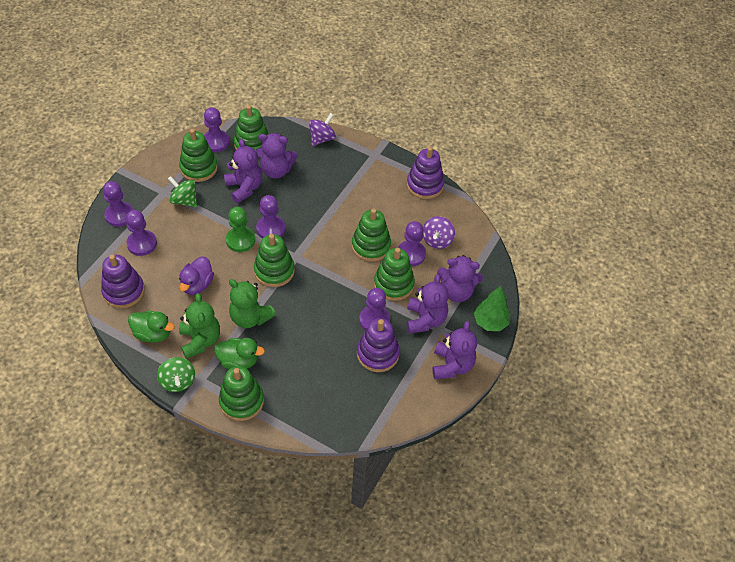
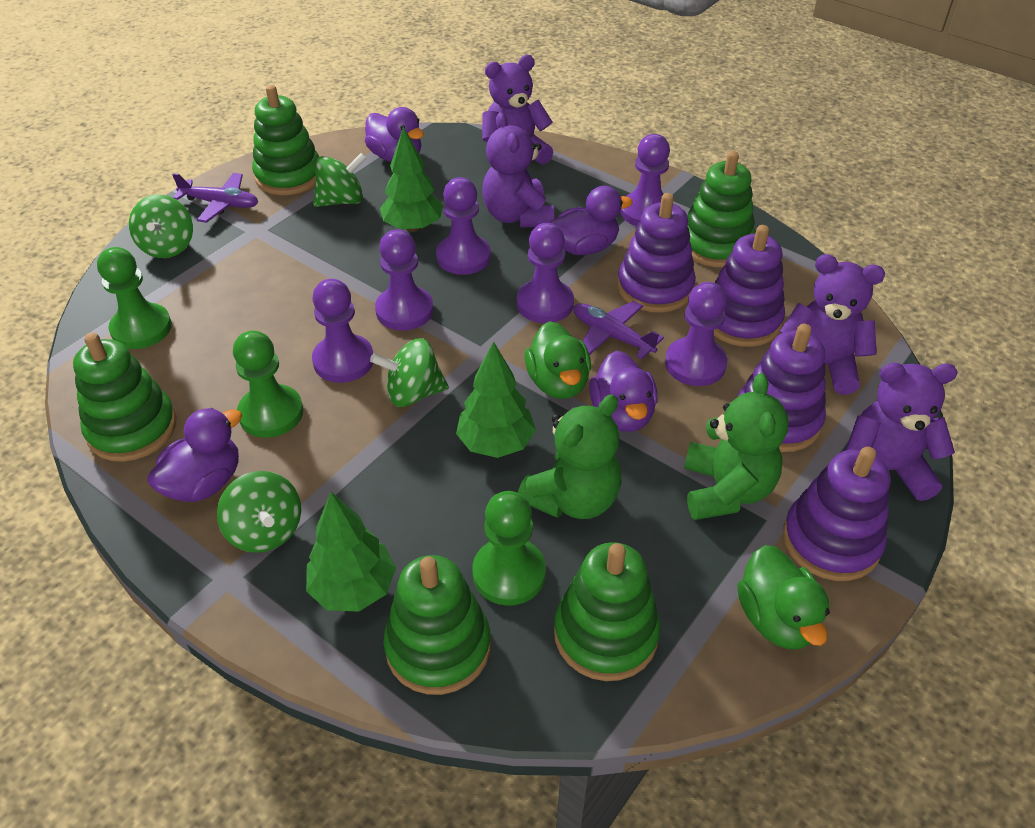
green pawn: 1 -> 3
green spinning top: 2 -> 4
green stacking toy: 6 -> 5
green tree: 1 -> 3
purple duck: 1 -> 4
purple plane: 0 -> 2
purple spinning top: 2 -> 0
purple stacking toy: 3 -> 4
purple teddy bear: 5 -> 4

